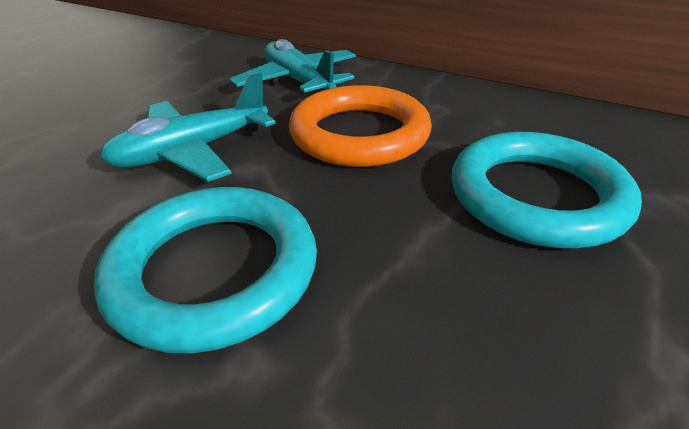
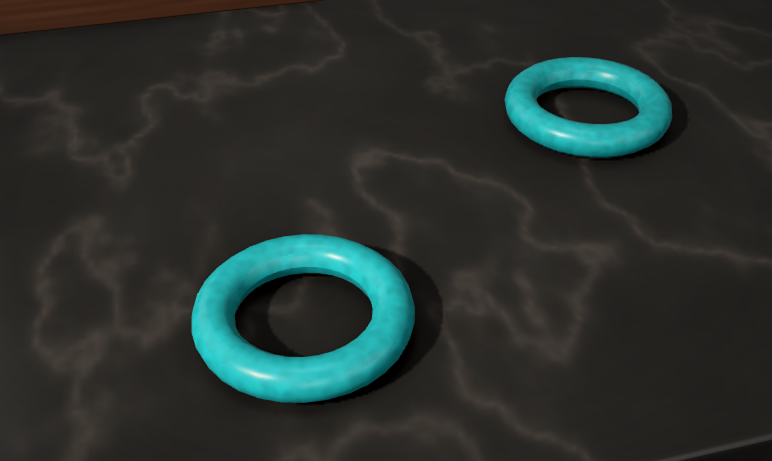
orange ring: 1 -> 0
turquoise plane: 2 -> 0

